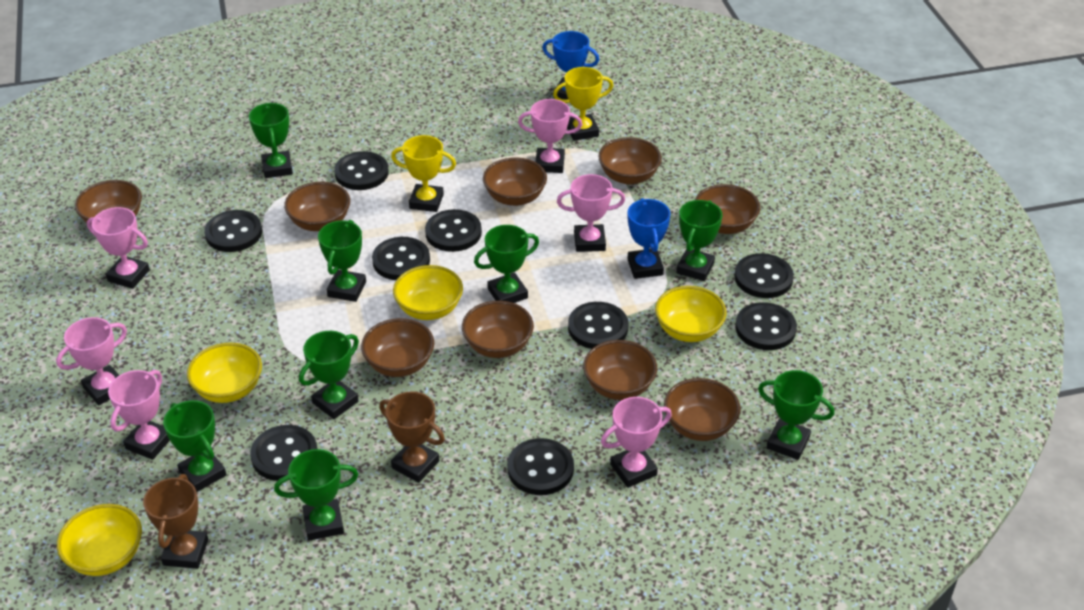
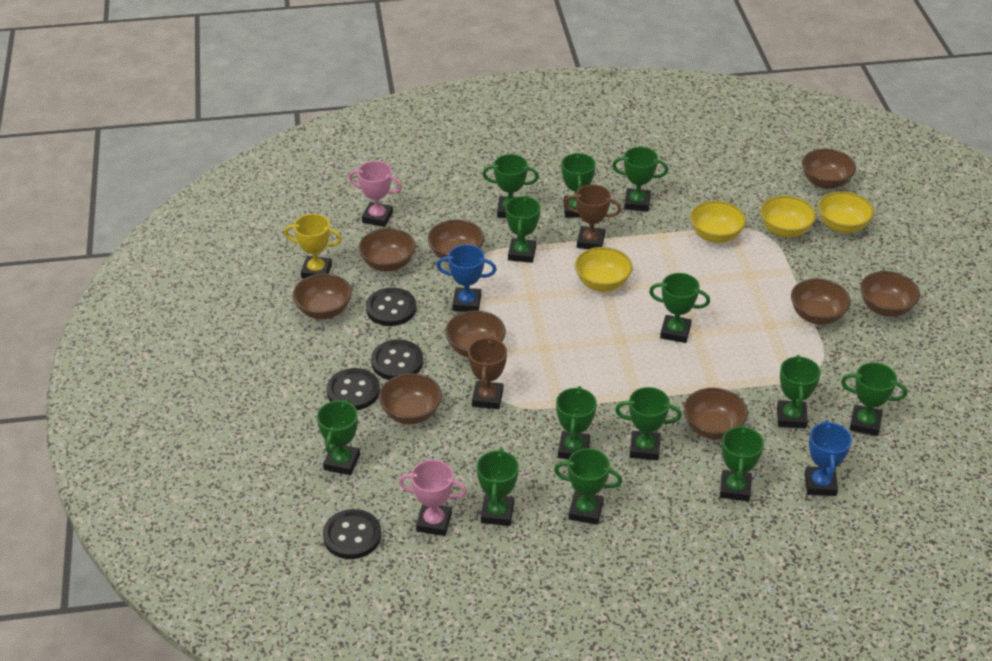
black button: 9 -> 4
green trophy: 8 -> 13
pink trophy: 6 -> 2
yellow trophy: 2 -> 1

